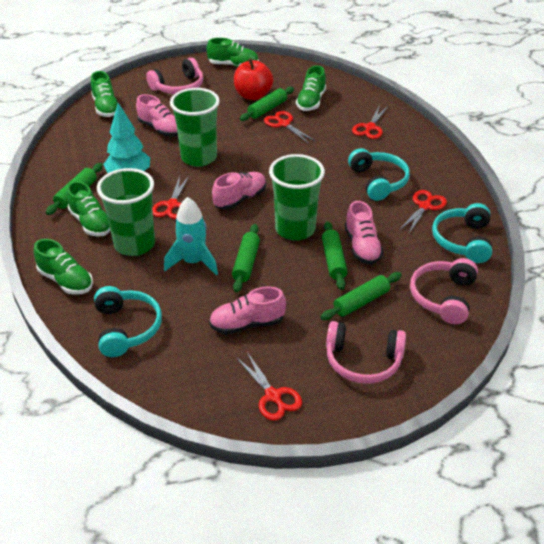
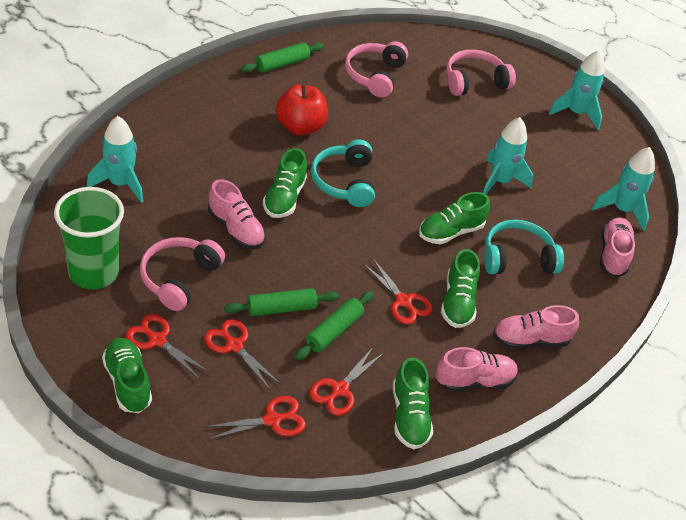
green cup: 3 -> 1
green rolling pin: 5 -> 3
turquoise headphones: 3 -> 2
turquoise rocket: 1 -> 4
turquoise tree: 1 -> 0

